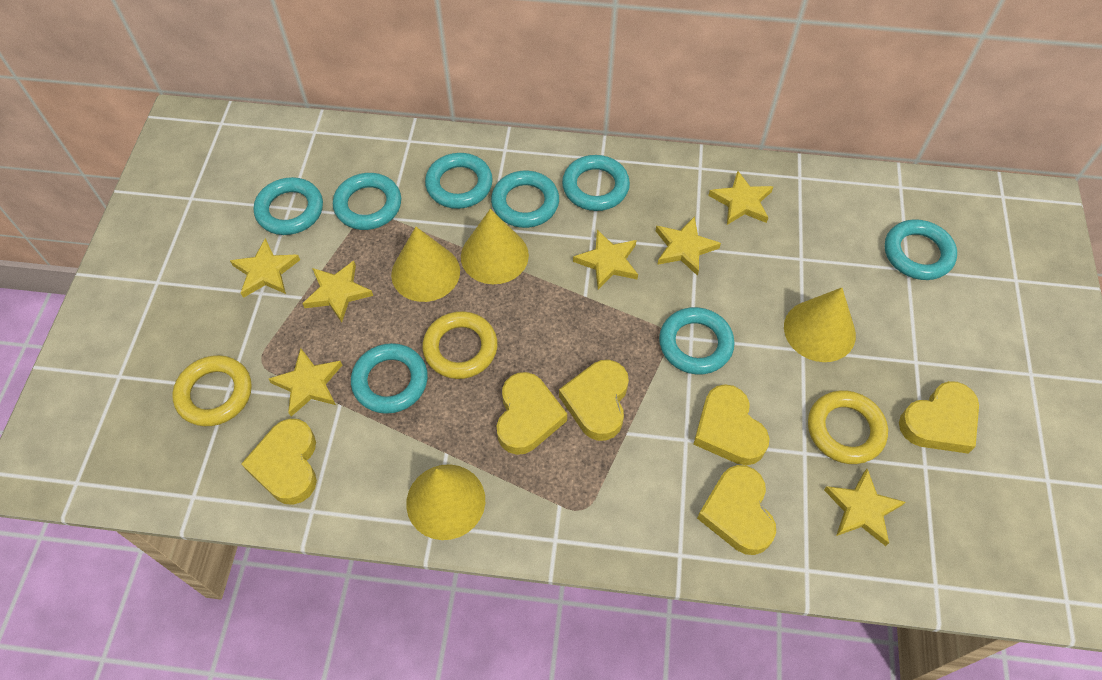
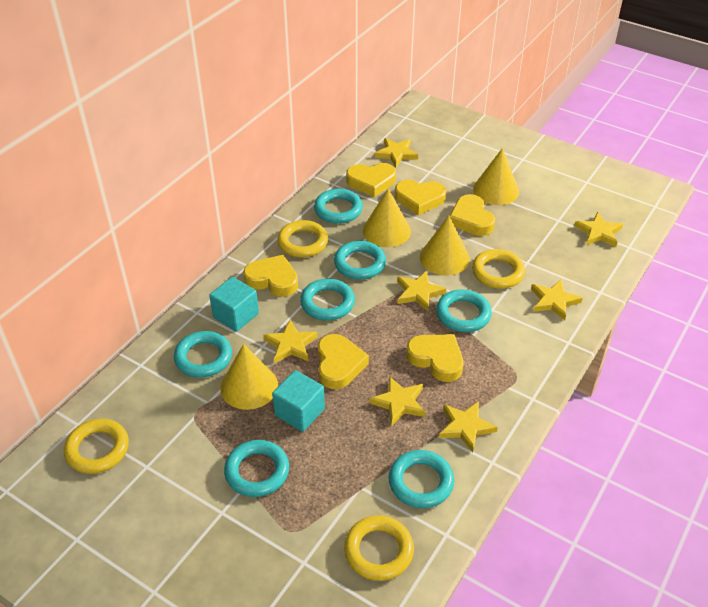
turquoise cube: 0 -> 2
turquoise ring: 8 -> 7
yellow ring: 3 -> 4

